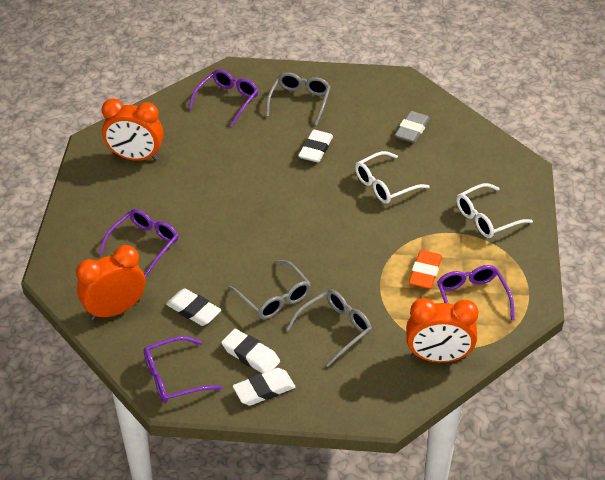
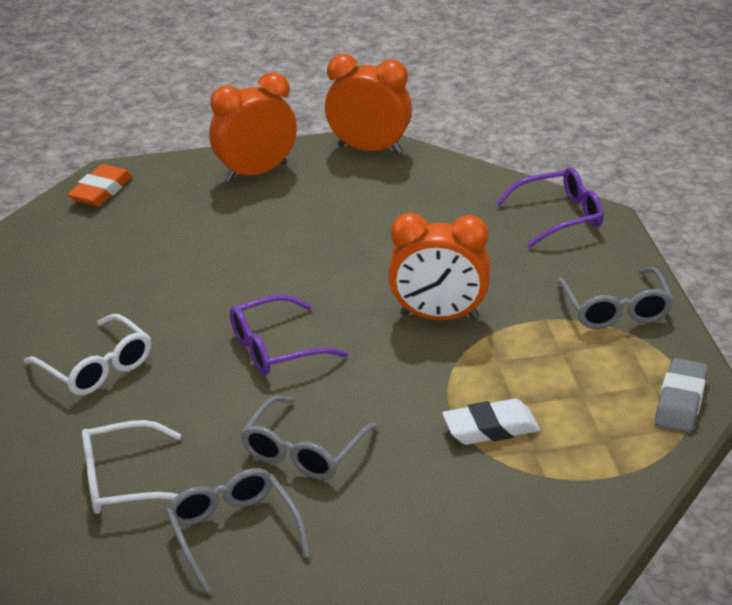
purple glasses: 4 -> 2
white eraser: 4 -> 1

